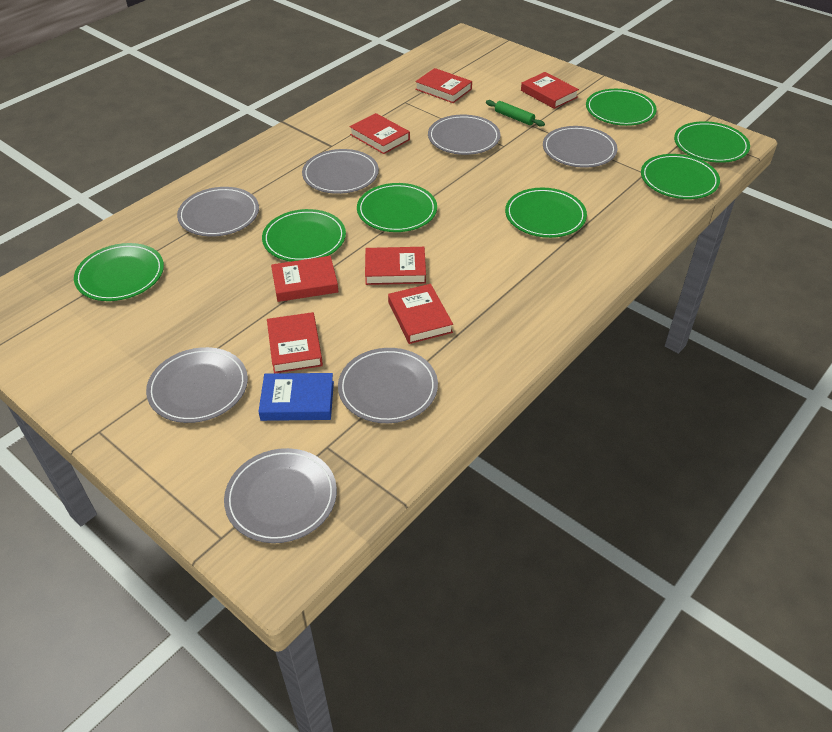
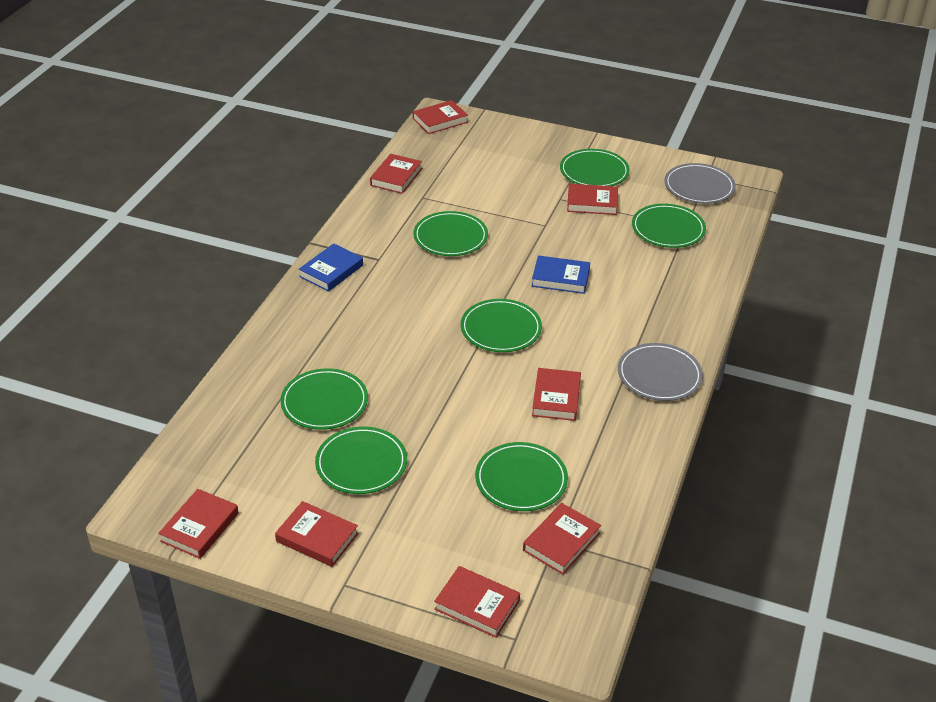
blue book: 1 -> 2
green rolling pin: 1 -> 0
grey plate: 7 -> 2
red book: 7 -> 8

